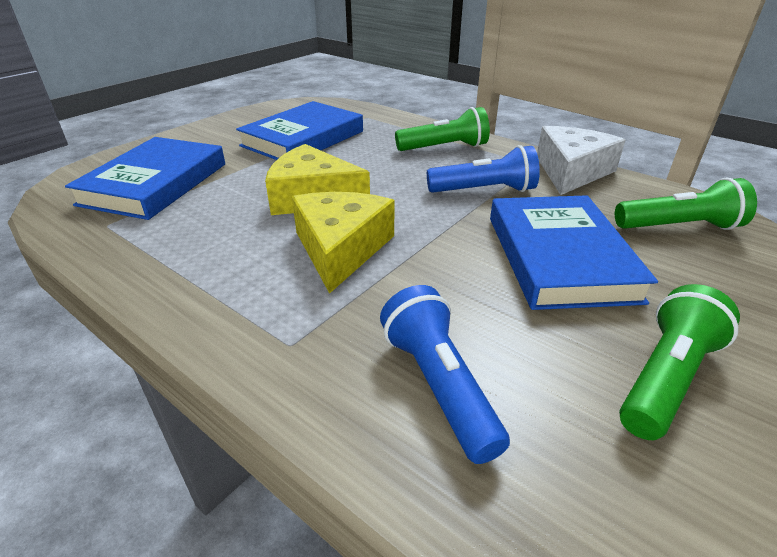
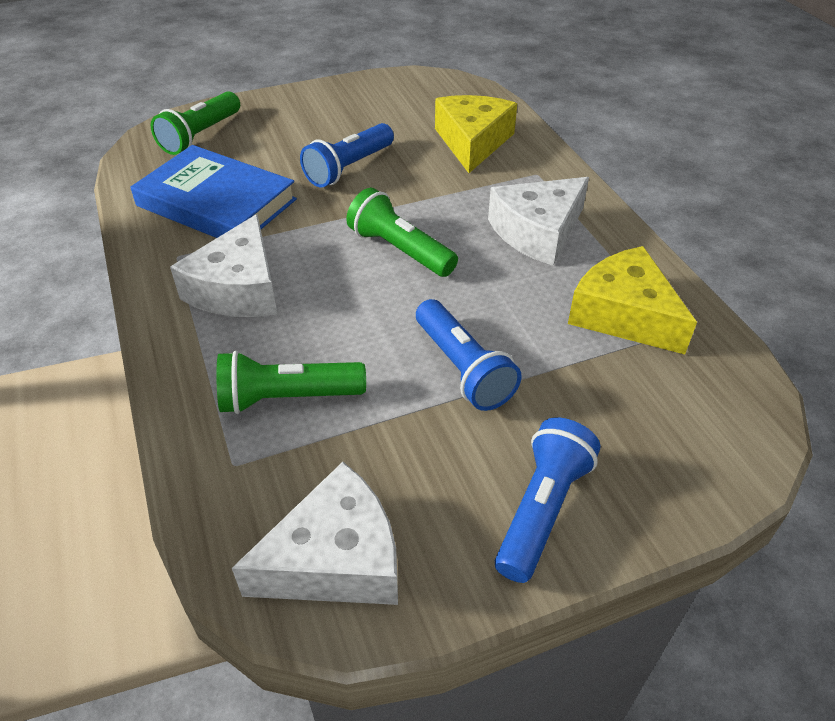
blue book: 3 -> 1
blue flashlight: 2 -> 3
white cheese: 1 -> 3

